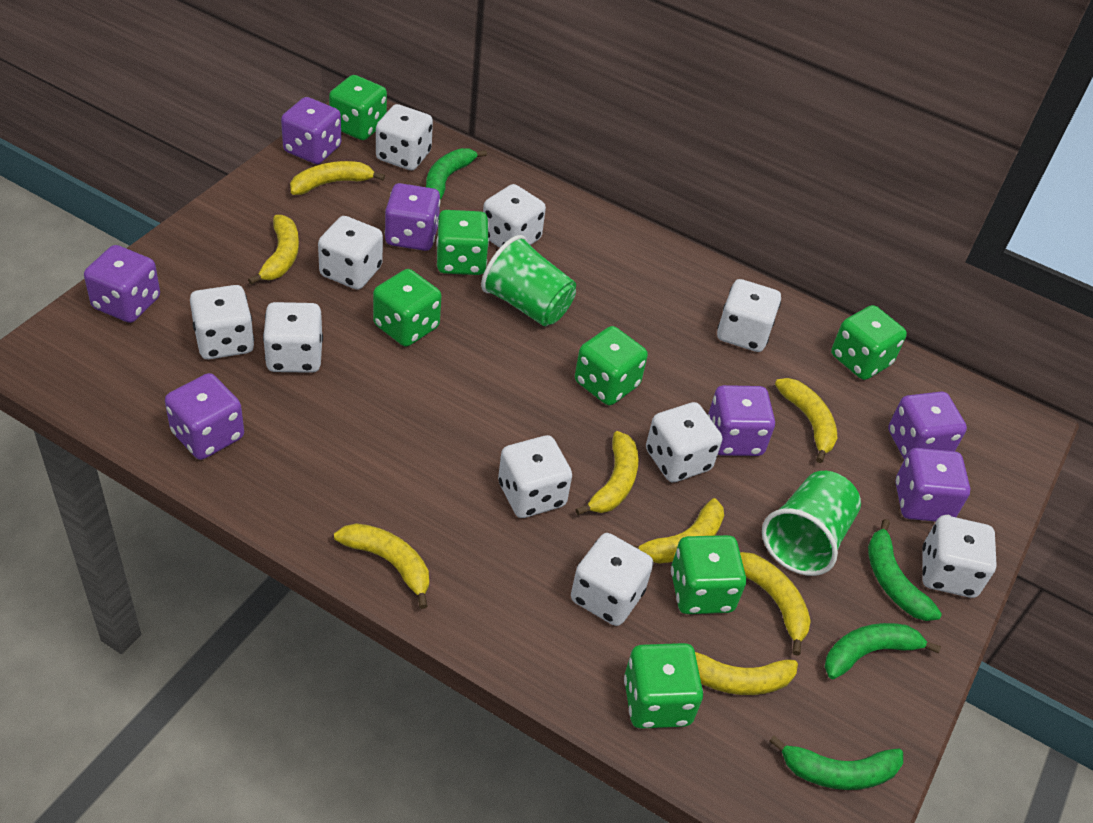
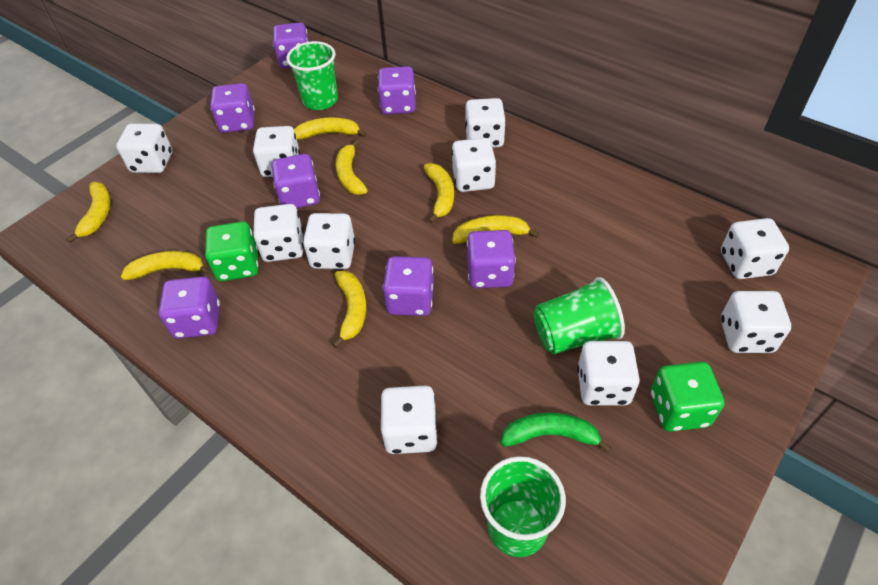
green banana: 4 -> 1
green cup: 2 -> 3
green dice: 7 -> 2
yellow banana: 8 -> 7

